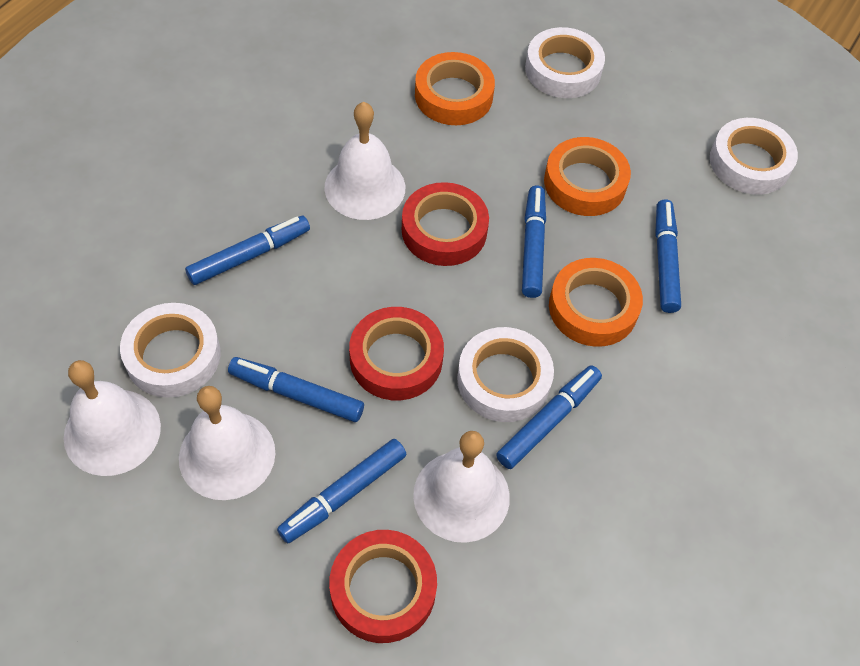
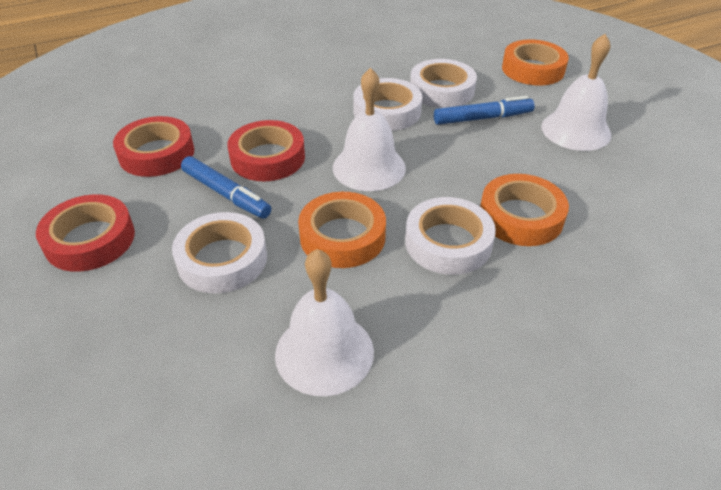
blue marker: 6 -> 2
white bell: 4 -> 3

